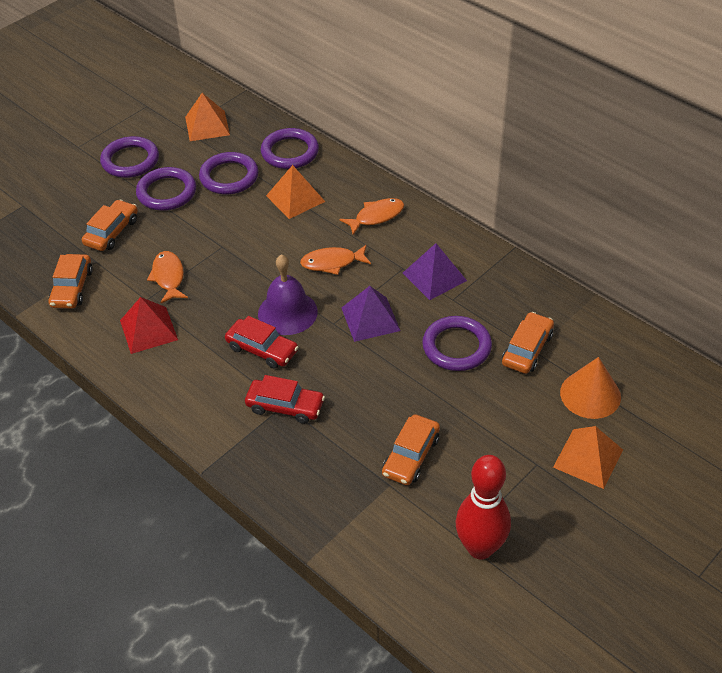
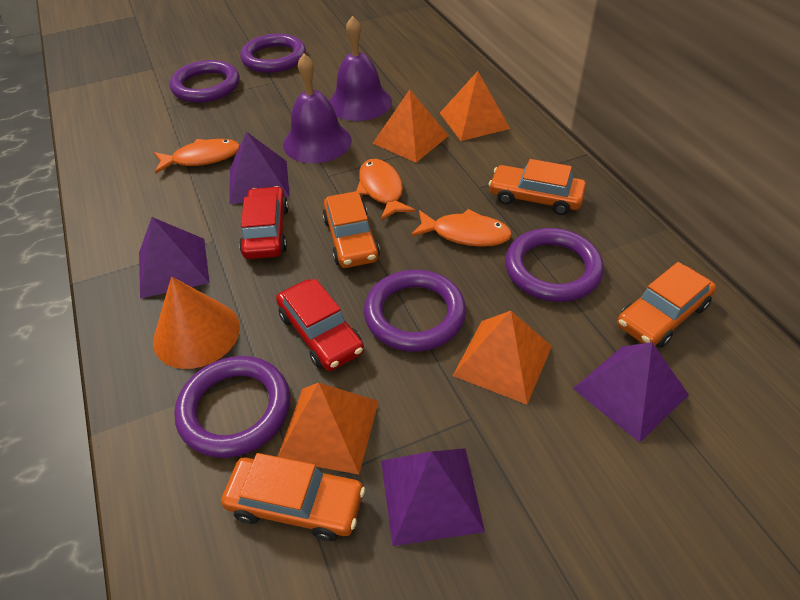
orange pyramid: 3 -> 4
purple bell: 1 -> 2
purple pyramid: 2 -> 4
red bowling pin: 1 -> 0
red pyramid: 1 -> 0

